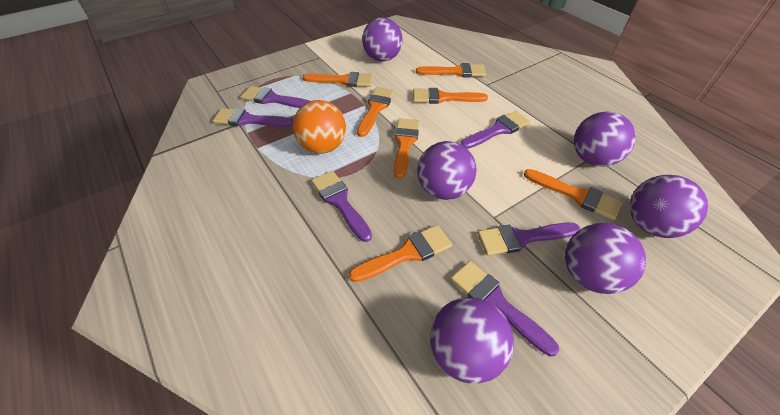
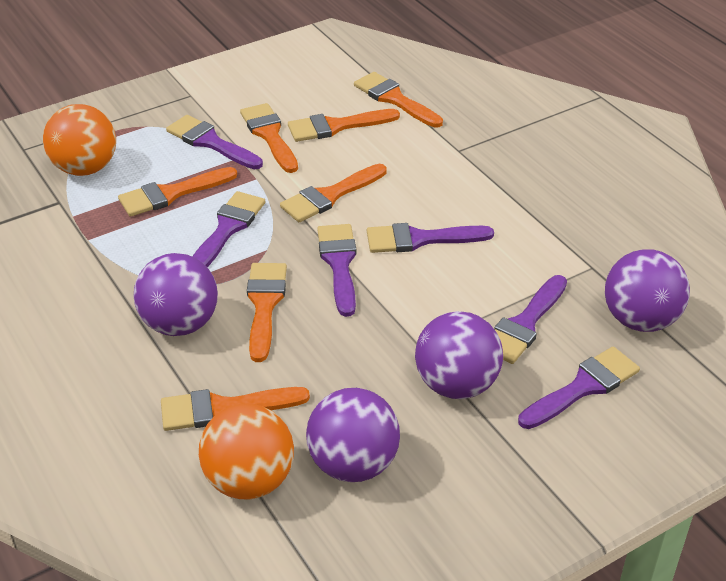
orange ball: 1 -> 2
purple ball: 6 -> 4

